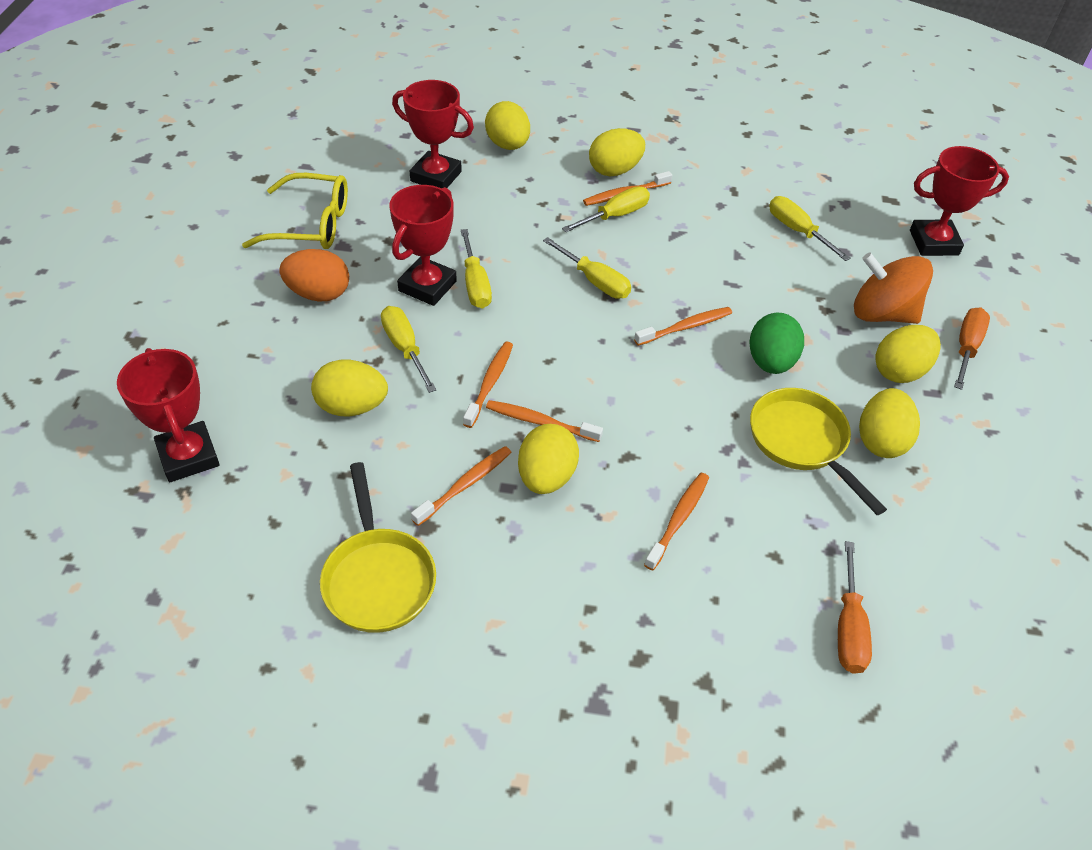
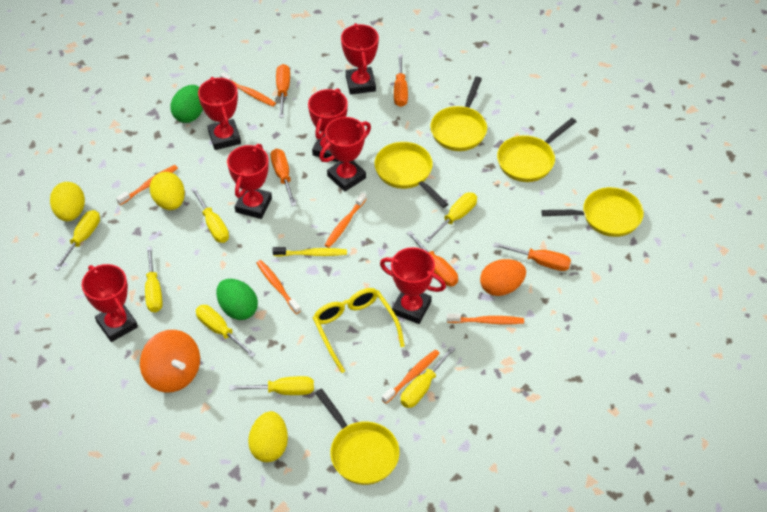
green egg: 1 -> 2
orange screwdriver: 2 -> 5
red trophy: 4 -> 7
yellow egg: 6 -> 3
yellow pan: 2 -> 5
yellow screwdriver: 5 -> 7
yellow toothbrush: 0 -> 1

